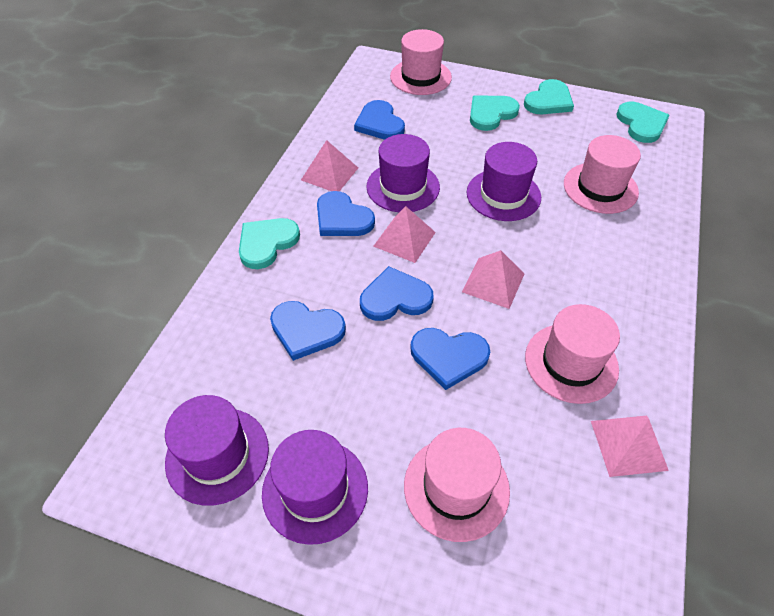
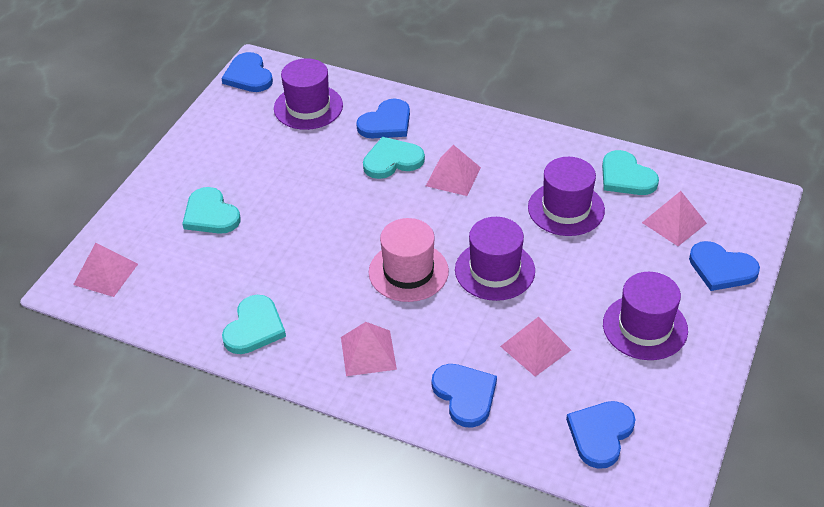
pink hat: 4 -> 1
pink pyramid: 4 -> 5

